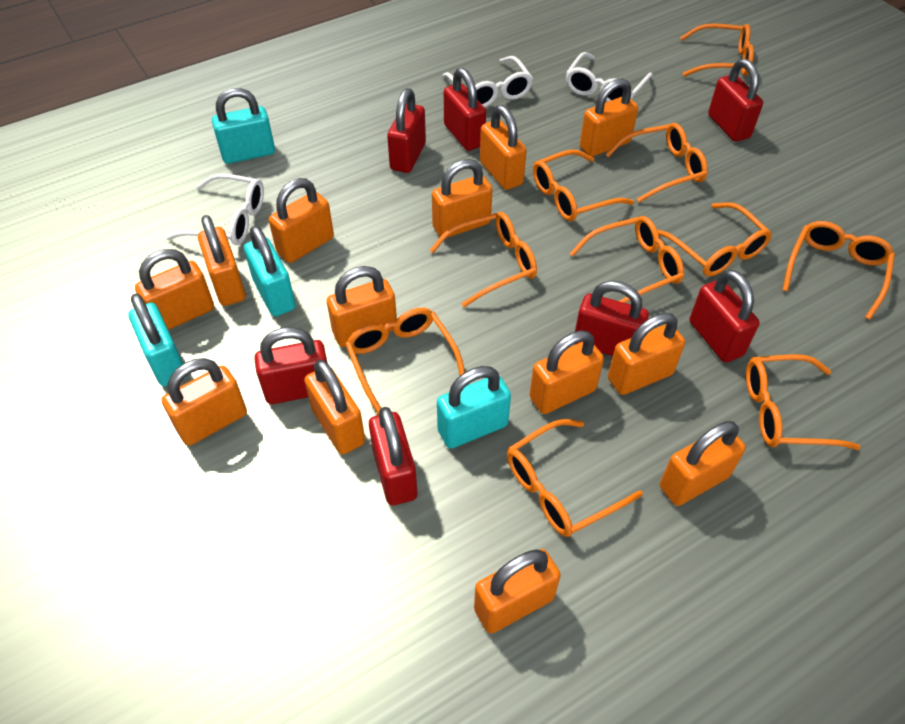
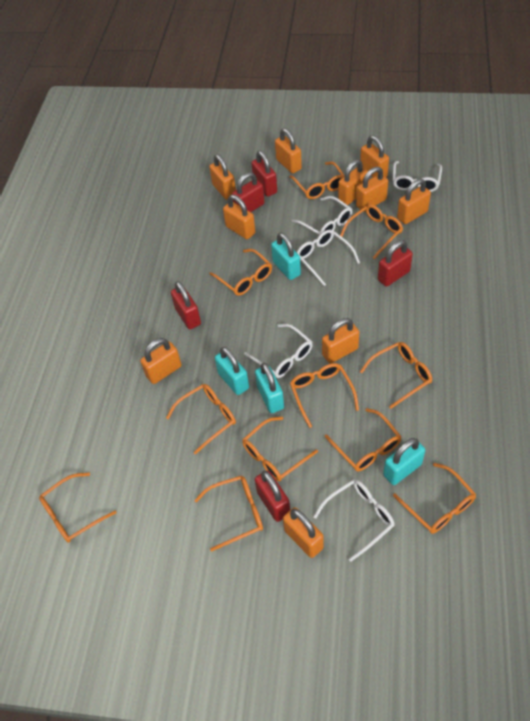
orange glasses: 10 -> 11
orange padlock: 13 -> 10
red padlock: 7 -> 5
white glasses: 3 -> 5

